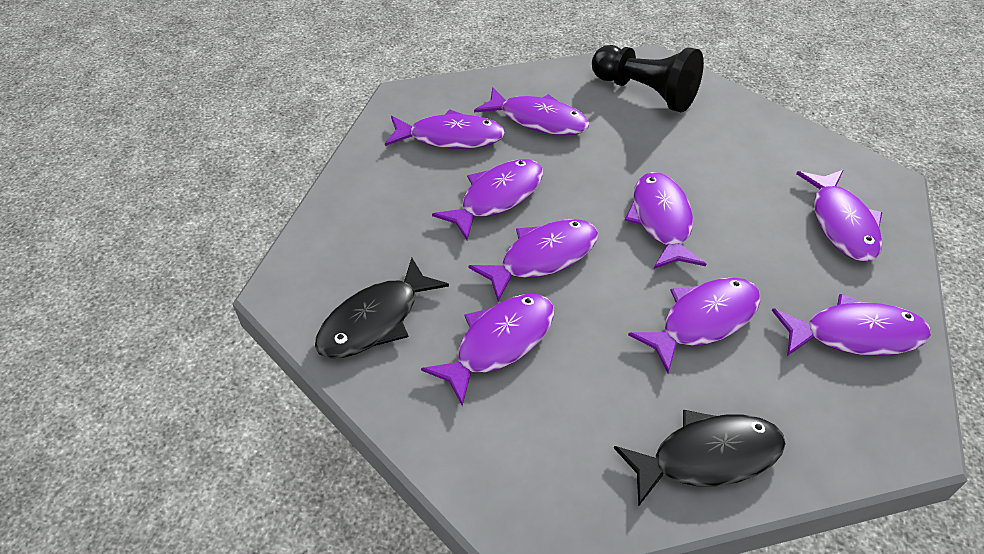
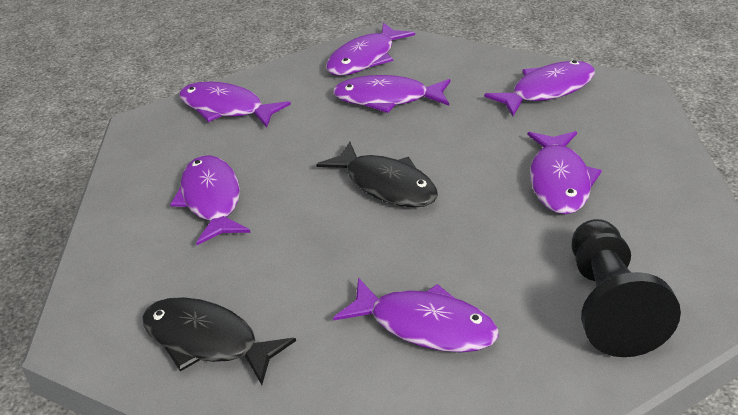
purple fish: 9 -> 7

